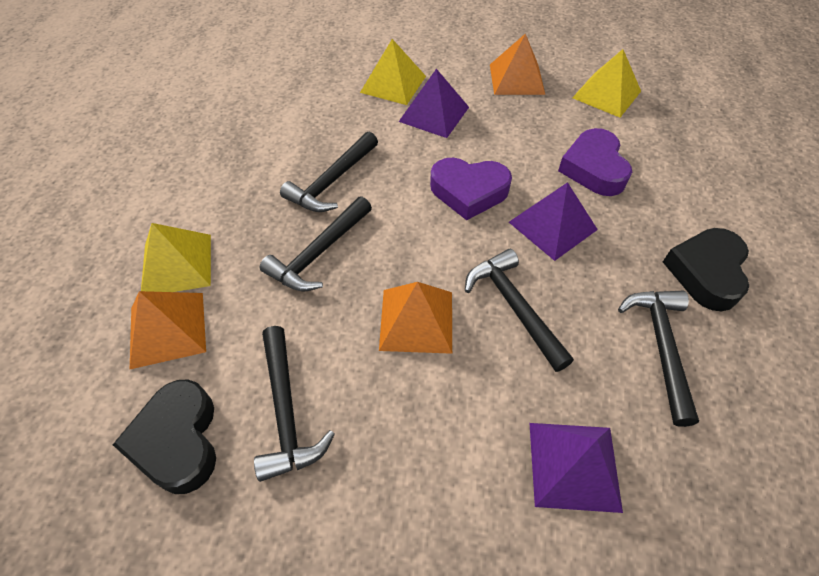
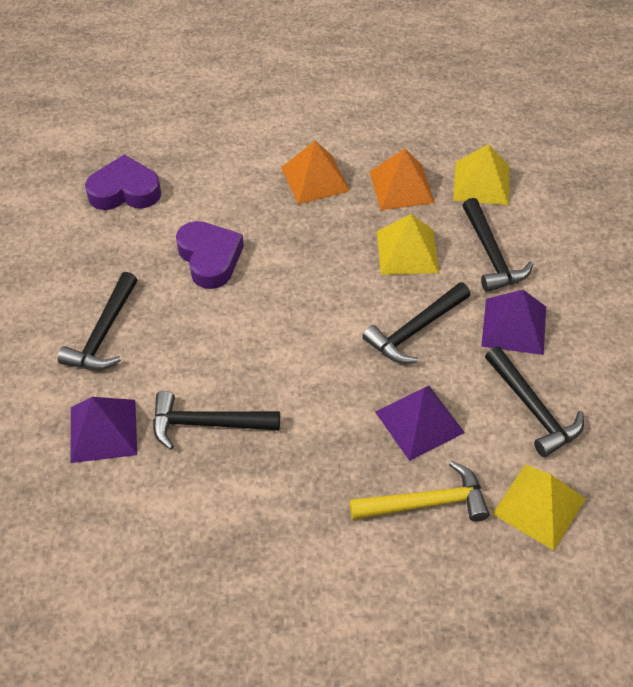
black heart: 2 -> 0
orange pyramid: 3 -> 2
yellow hammer: 0 -> 1

